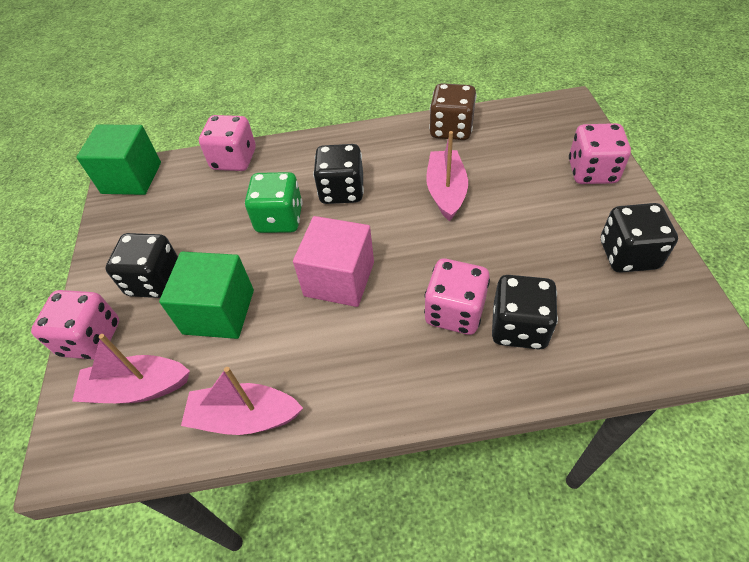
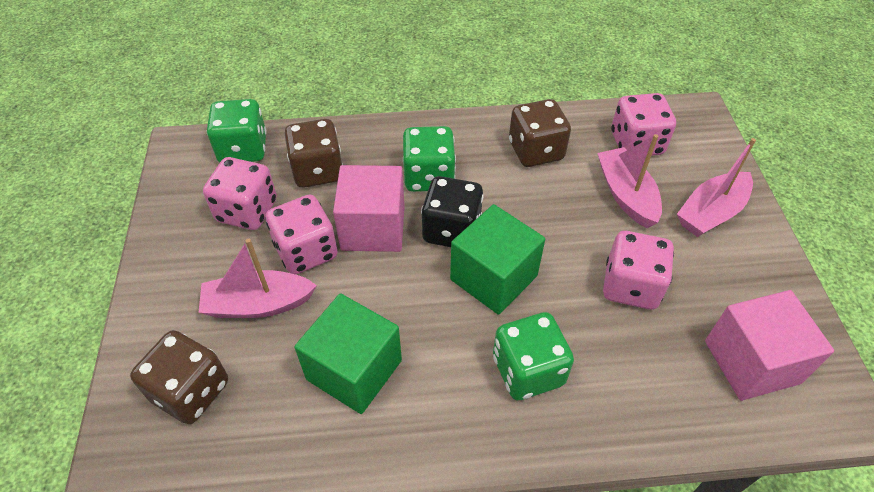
black dice: 4 -> 1
brown dice: 1 -> 3
green dice: 1 -> 3
pink cube: 1 -> 2

